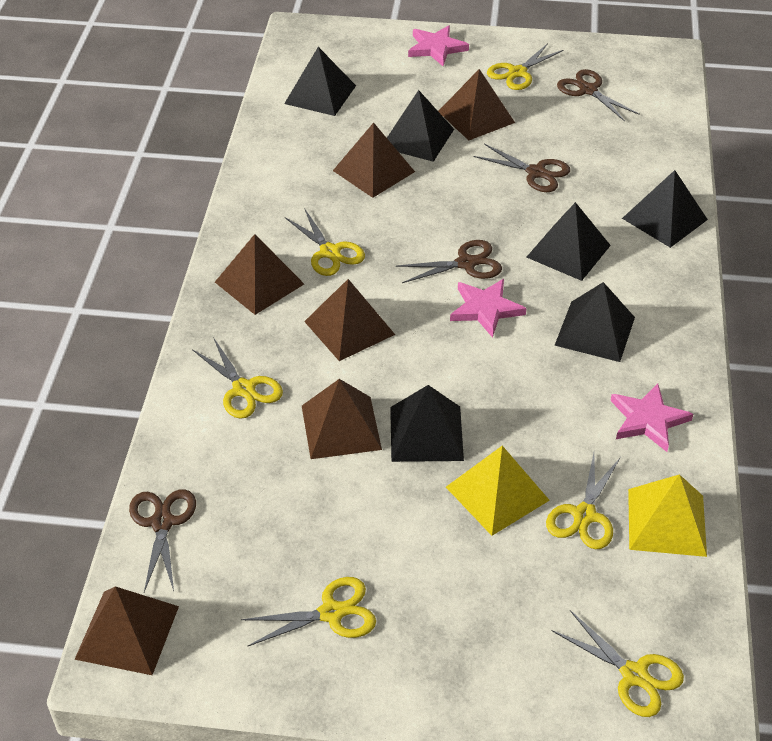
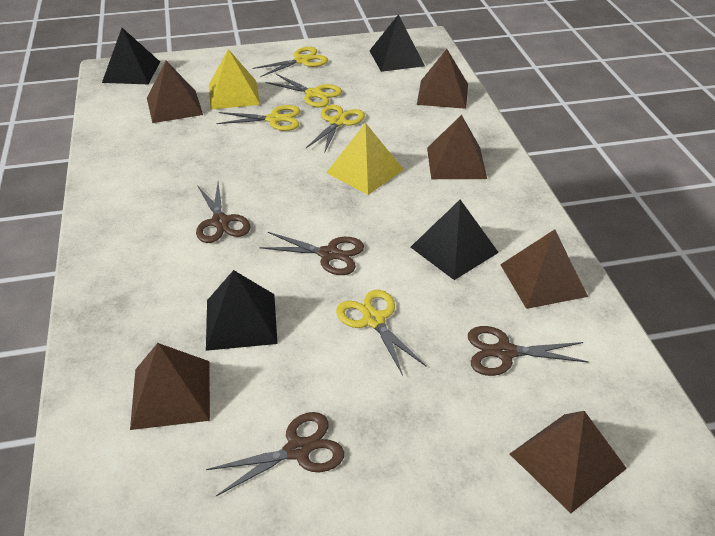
black pyramid: 6 -> 4
pink star: 3 -> 0
yellow scissors: 6 -> 5

